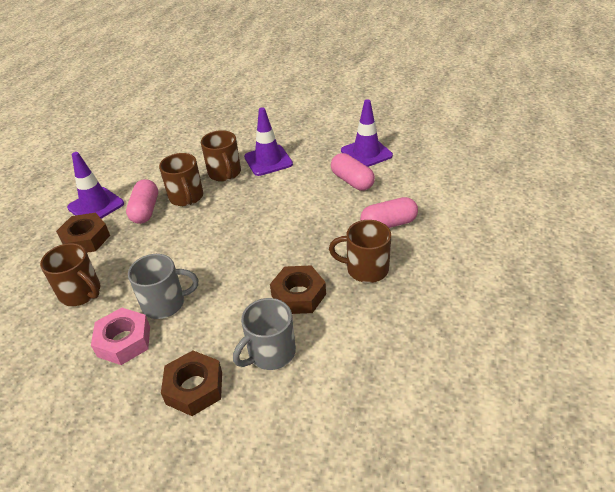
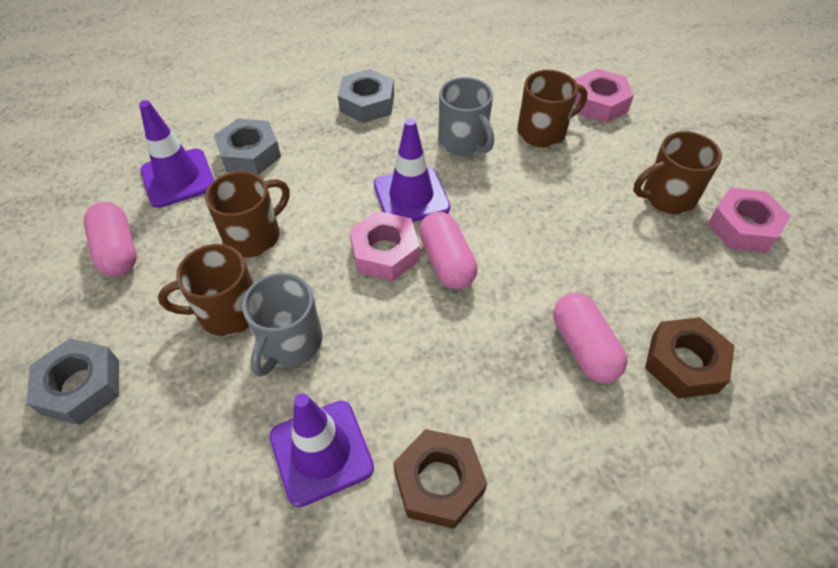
brown nut: 3 -> 2
grey nut: 0 -> 3
pink nut: 1 -> 3

